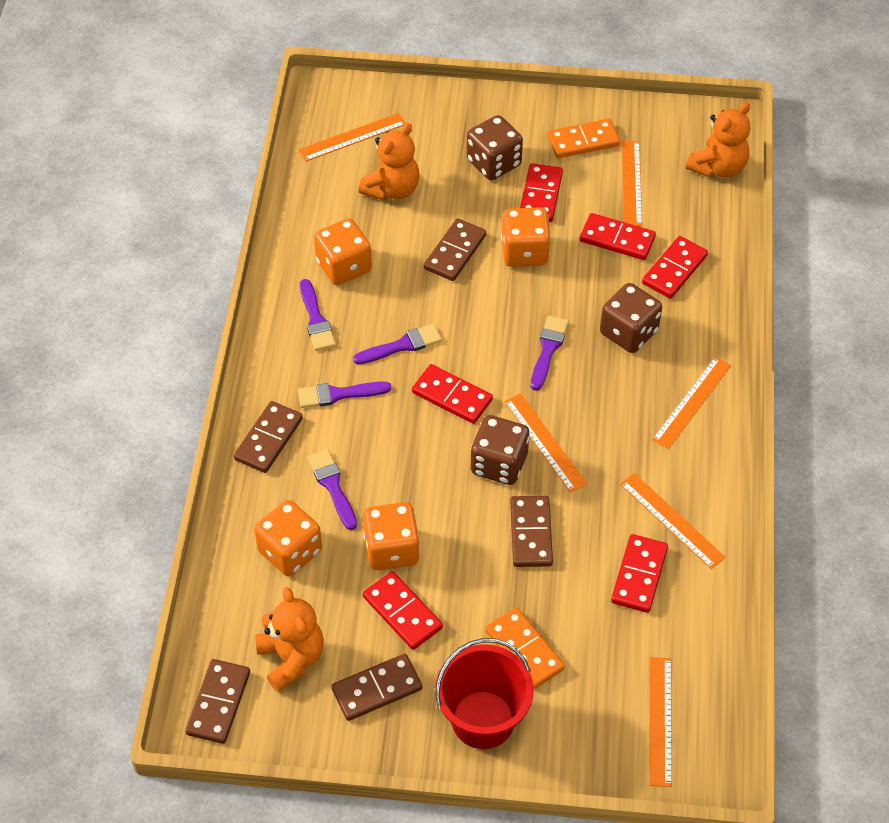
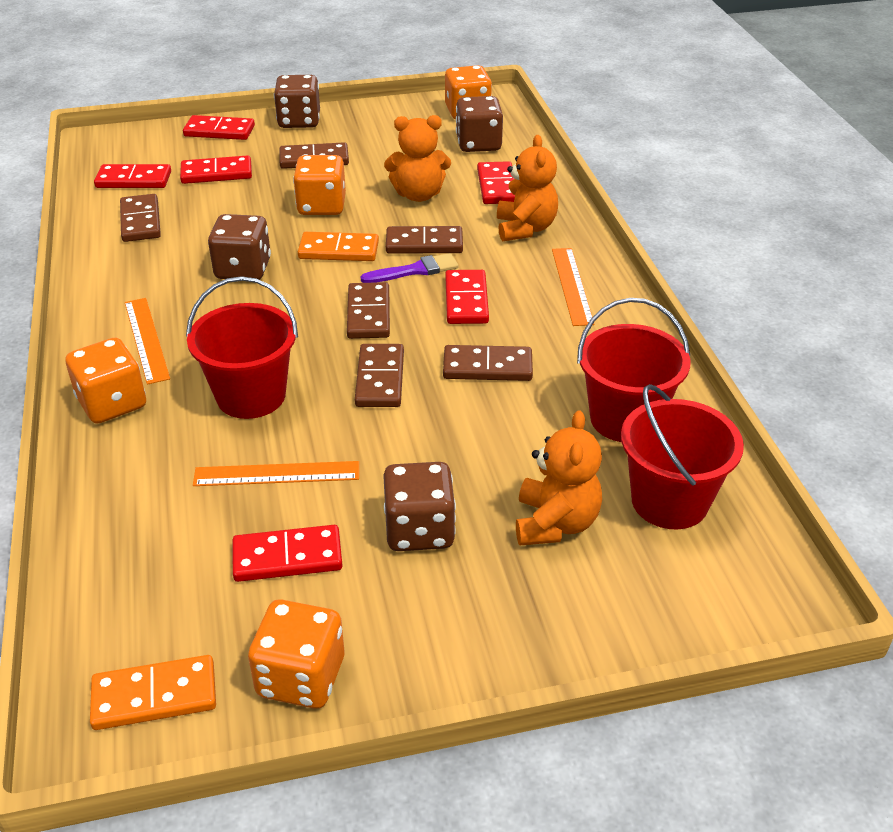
brown dice: 3 -> 4
brown domino: 5 -> 6
orange ruler: 6 -> 3
purple brush: 5 -> 1
red bucket: 1 -> 3

